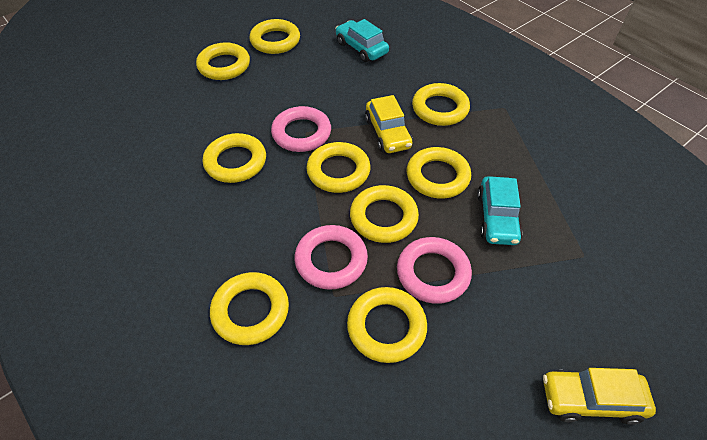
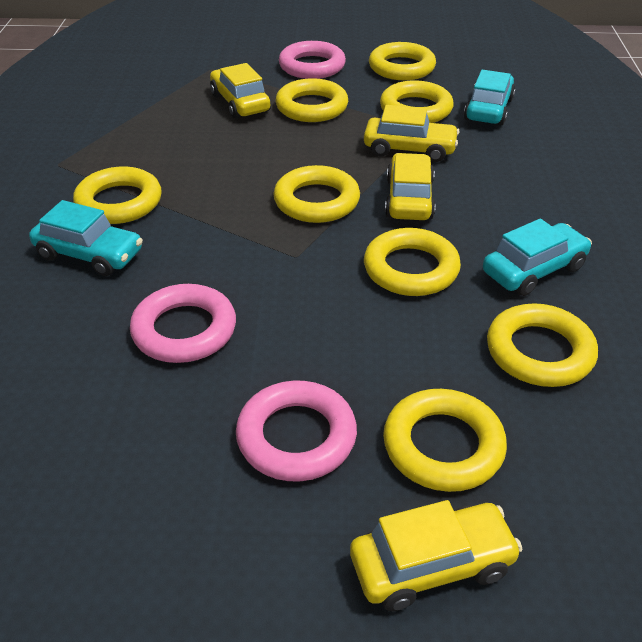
turquoise car: 2 -> 3
yellow car: 2 -> 4
yellow ring: 9 -> 8

